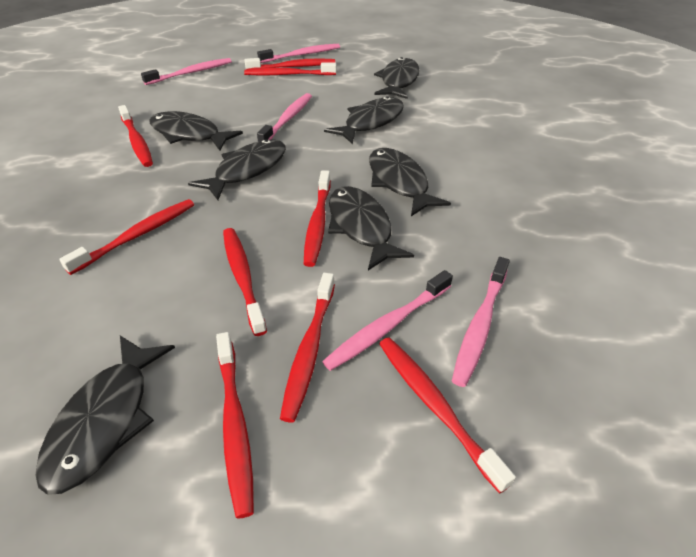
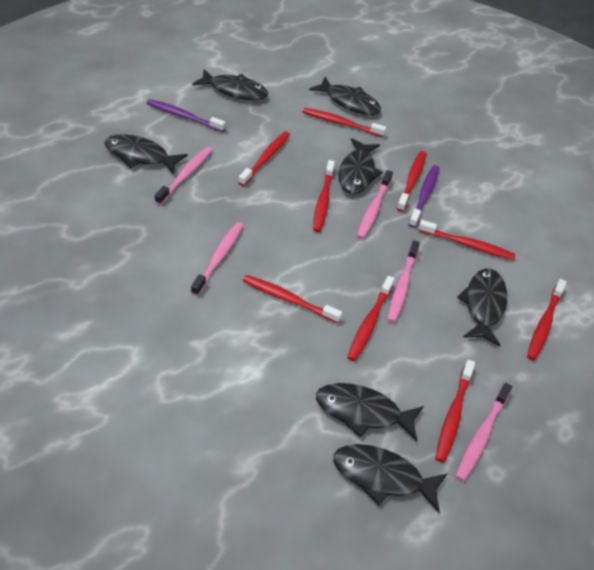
purple toothbrush: 0 -> 2

